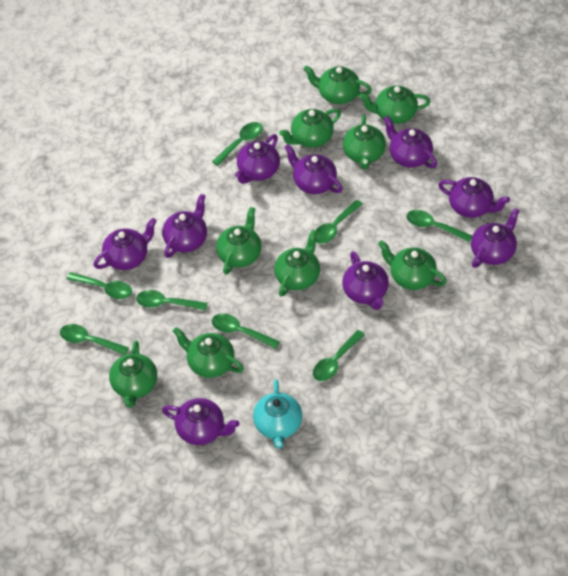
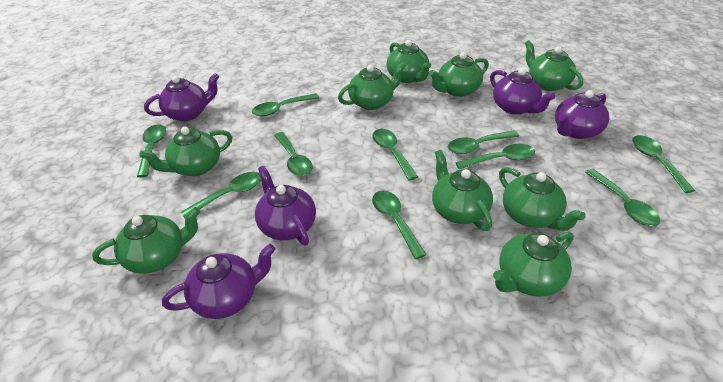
green spoon: 8 -> 10
purple teapot: 9 -> 5
turquoise teapot: 1 -> 0

